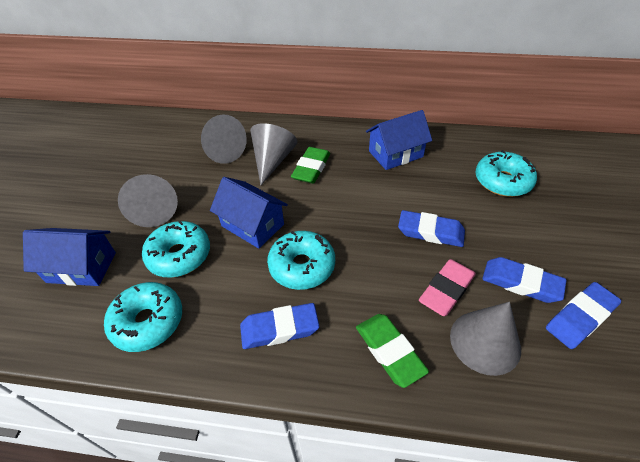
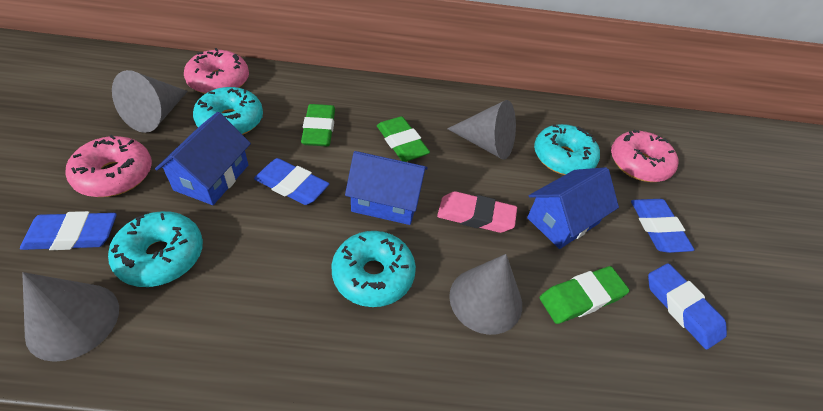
green eraser: 2 -> 3
pink donut: 0 -> 3

